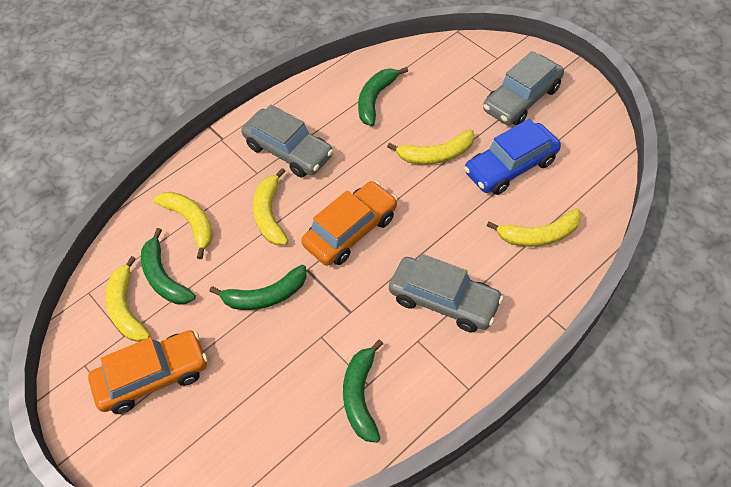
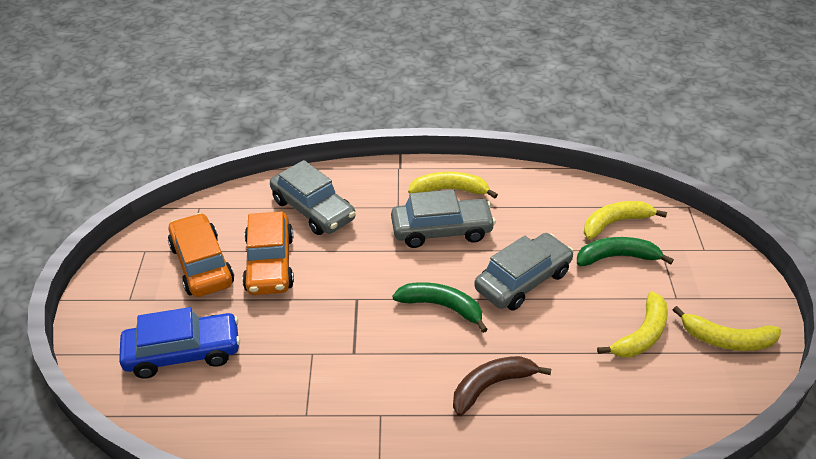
brown banana: 0 -> 1
green banana: 4 -> 2
yellow banana: 5 -> 4

